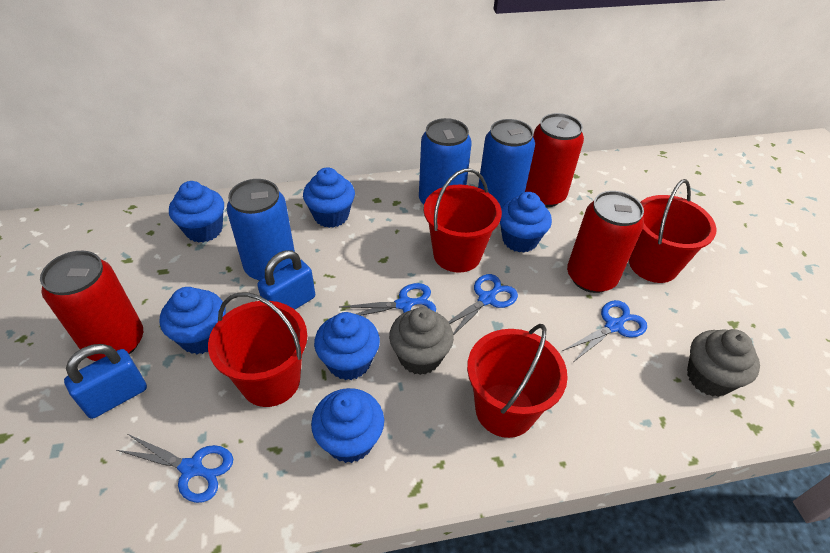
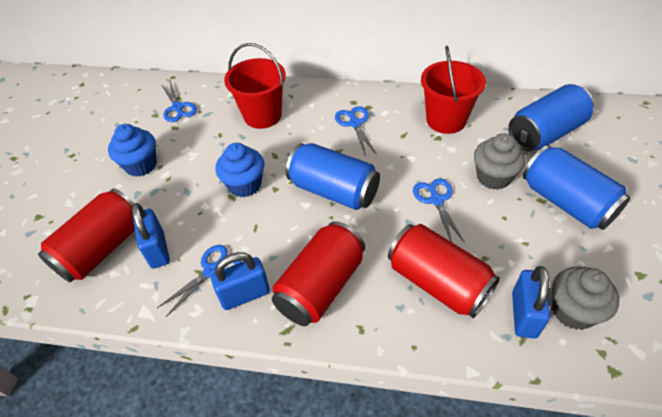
blue cupcake: 6 -> 2
blue padlock: 2 -> 3
red bucket: 4 -> 2

